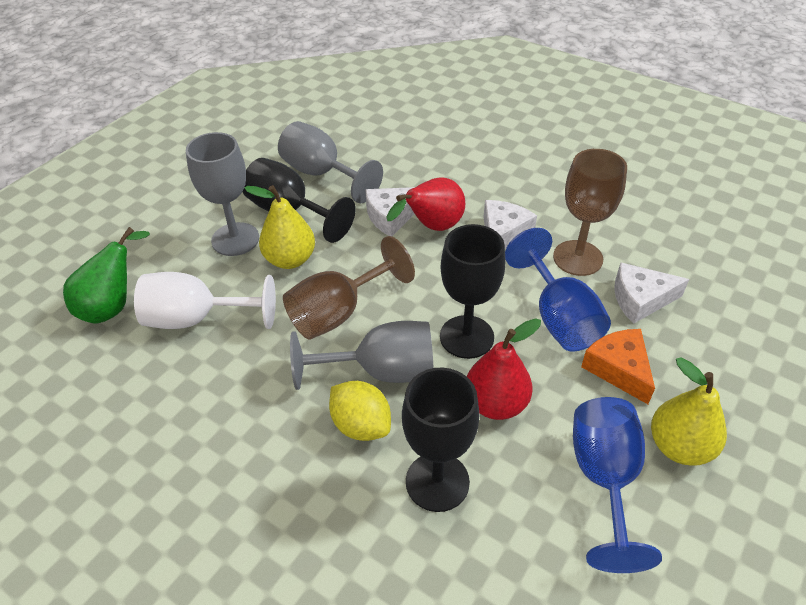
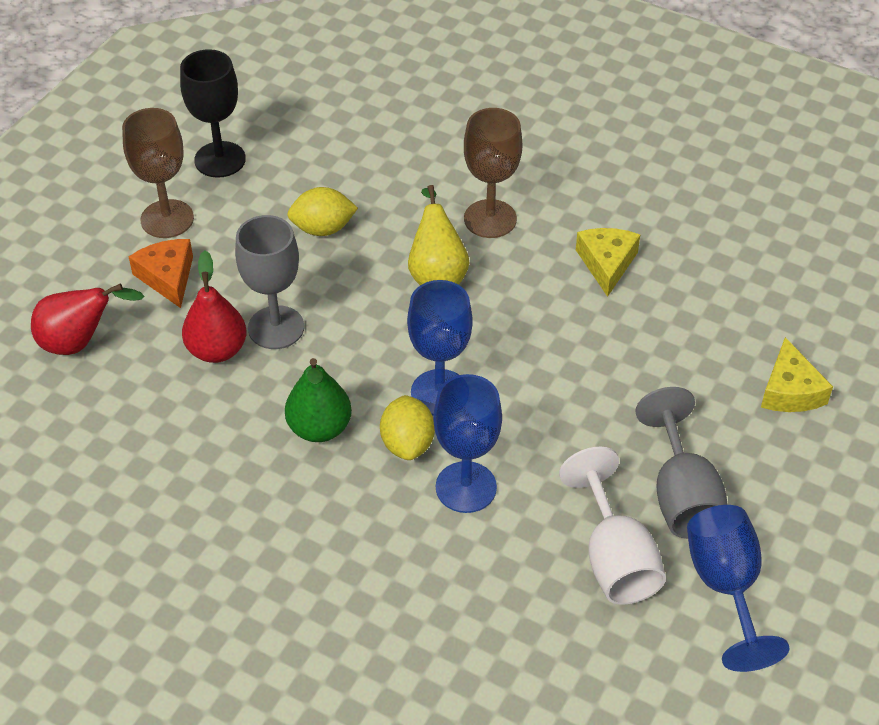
black goblet: 3 -> 1
blue goblet: 2 -> 3
grey goblet: 3 -> 2
white cheese: 3 -> 0
yellow cheese: 0 -> 2
yellow lemon: 1 -> 2
yellow pear: 2 -> 1

